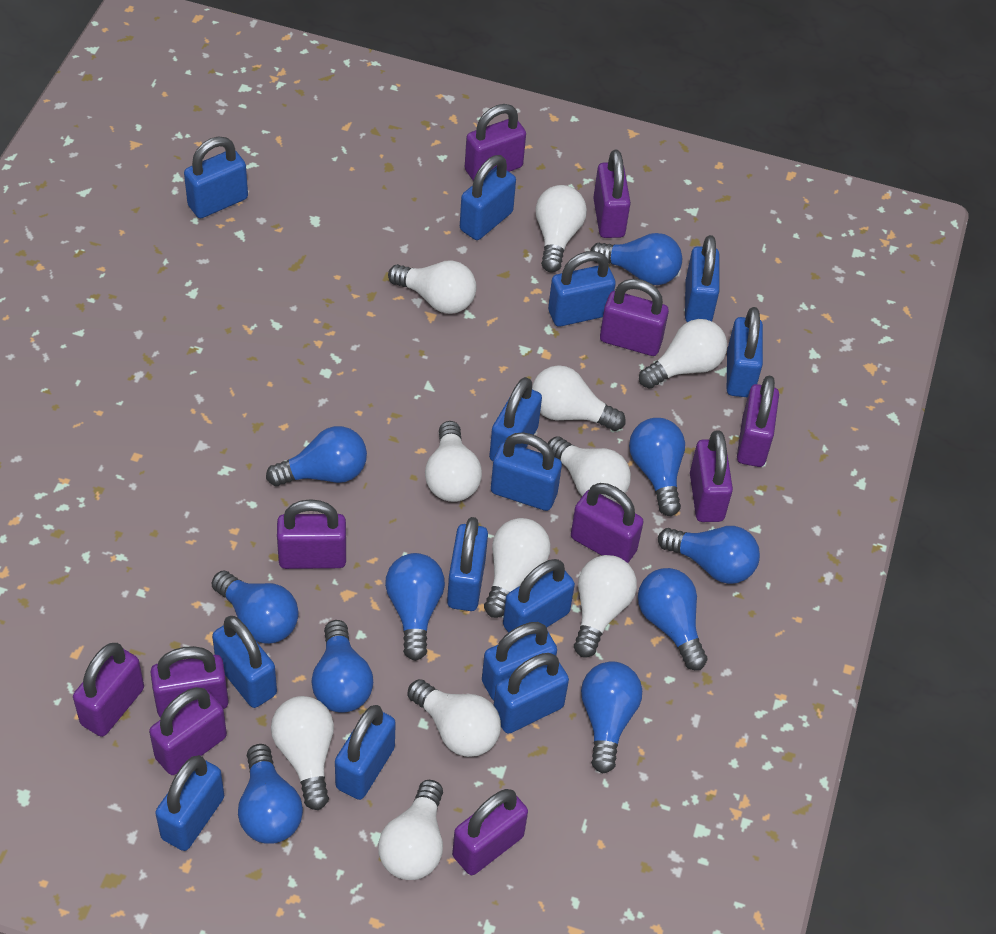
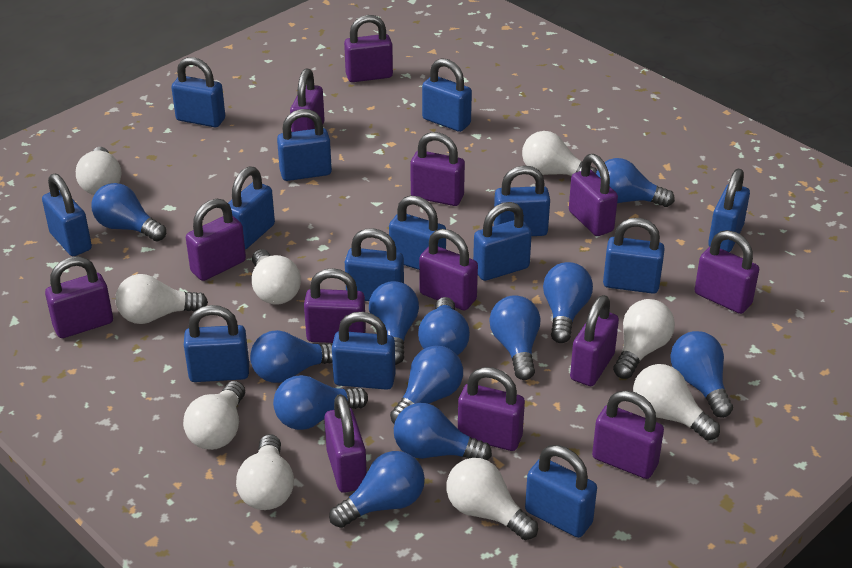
blue light bulb: 10 -> 12
purple padlock: 11 -> 13
white light bulb: 11 -> 9

